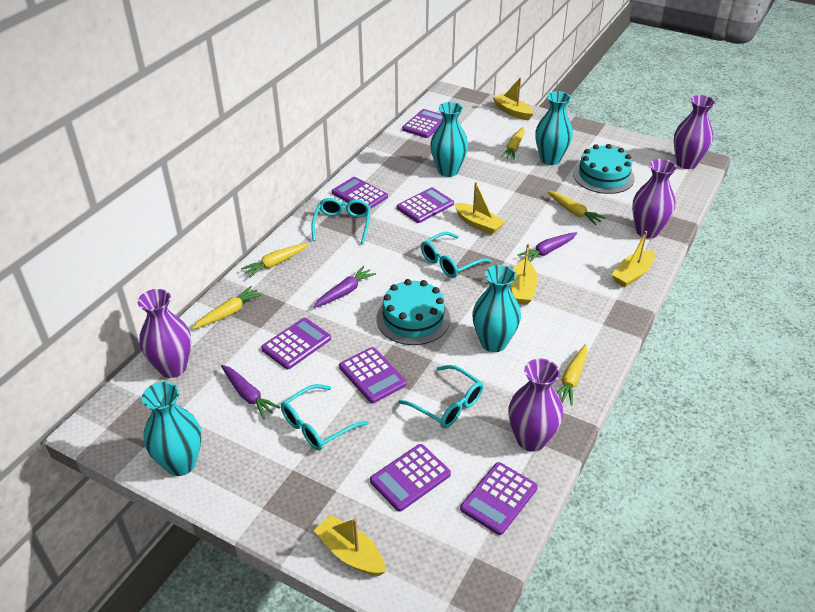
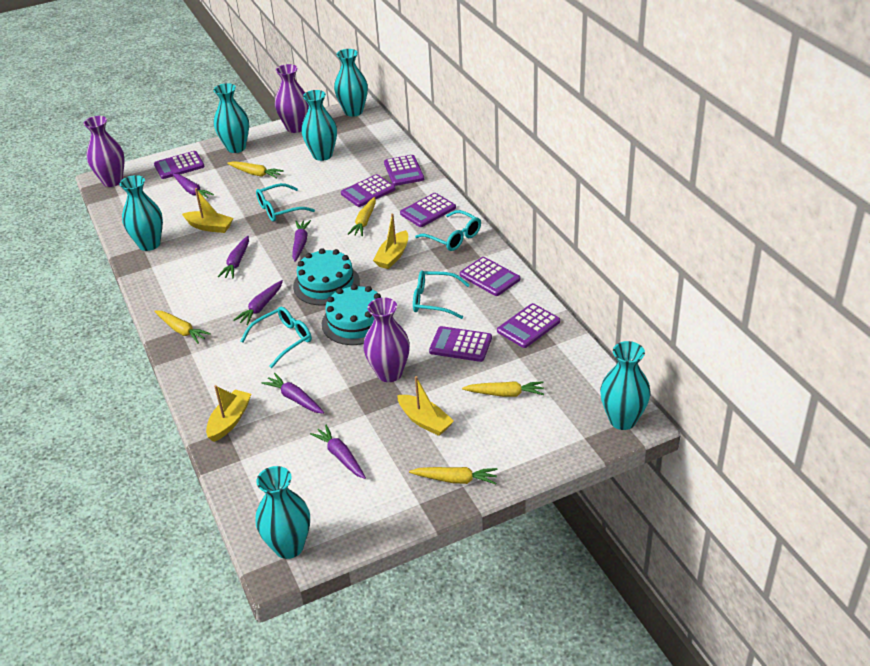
purple carrot: 3 -> 6
purple vase: 4 -> 3
turquoise vase: 4 -> 6
yellow boat: 5 -> 4

